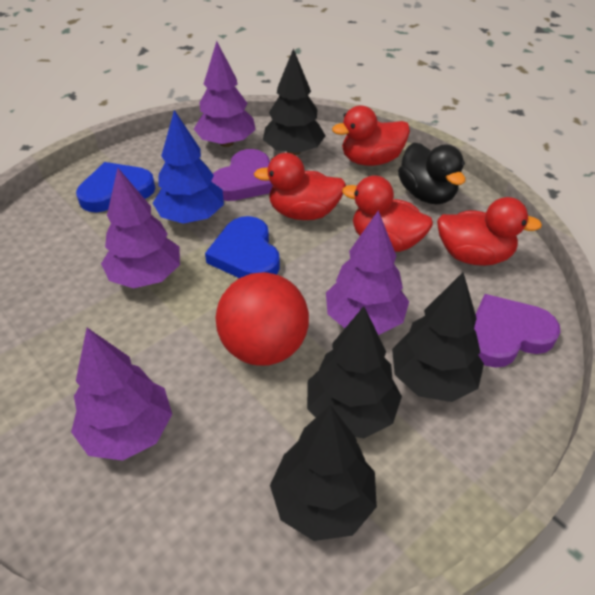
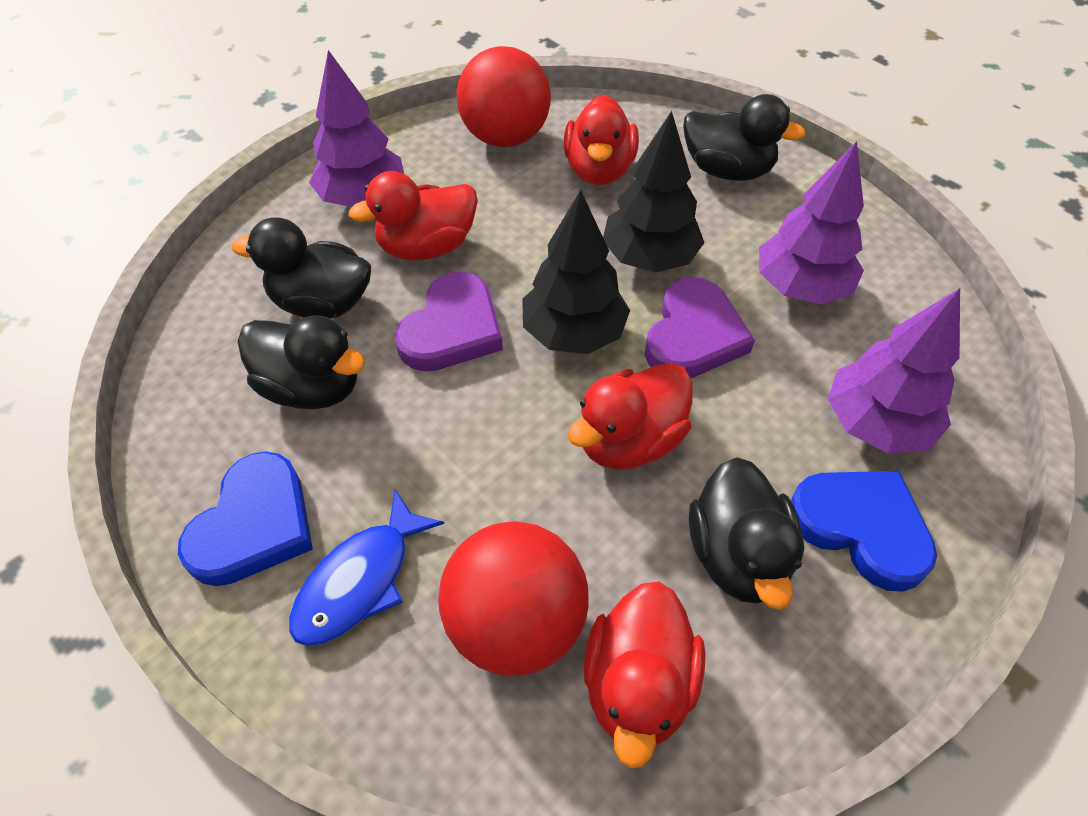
black duck: 1 -> 4
black tree: 4 -> 2
blue fish: 0 -> 1
blue tree: 1 -> 0
purple tree: 4 -> 3
red ball: 1 -> 2

